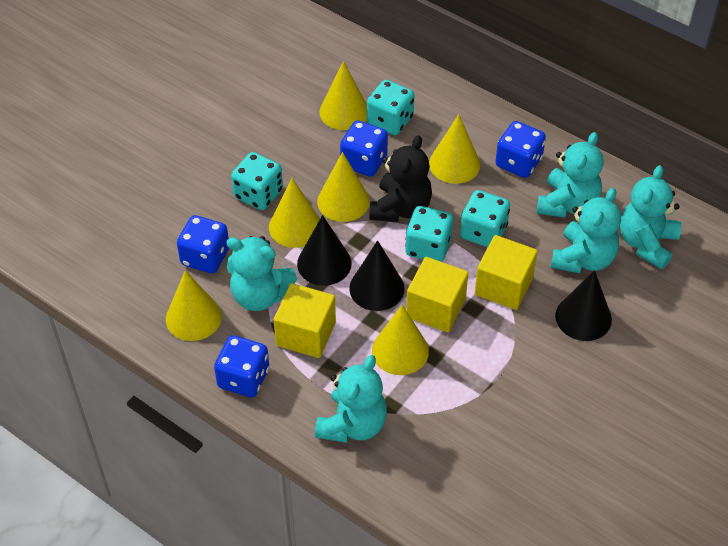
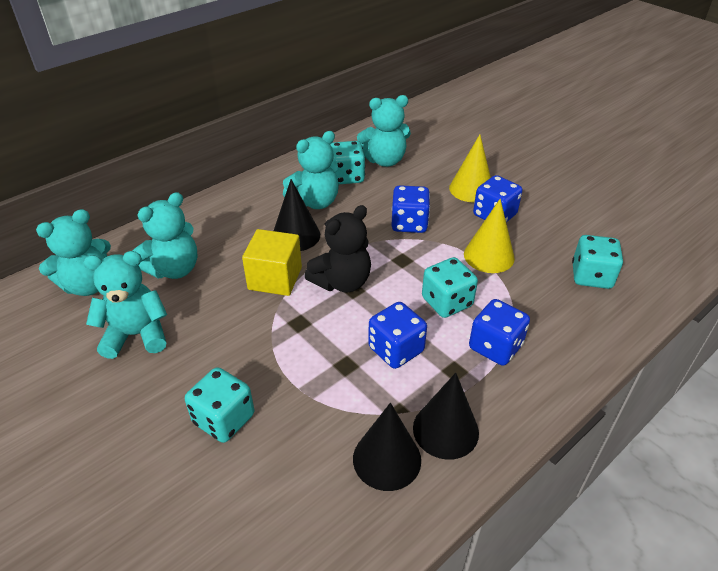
yellow cone: 6 -> 2
yellow cube: 3 -> 1

